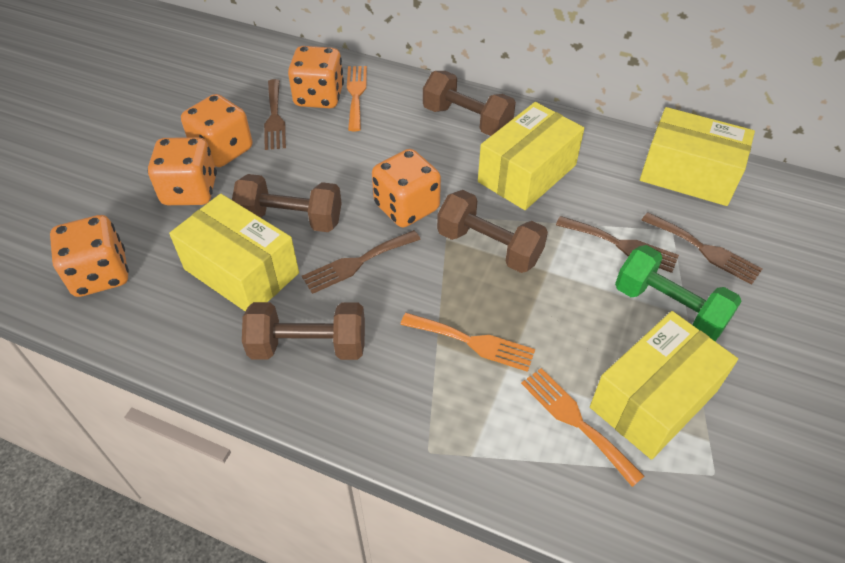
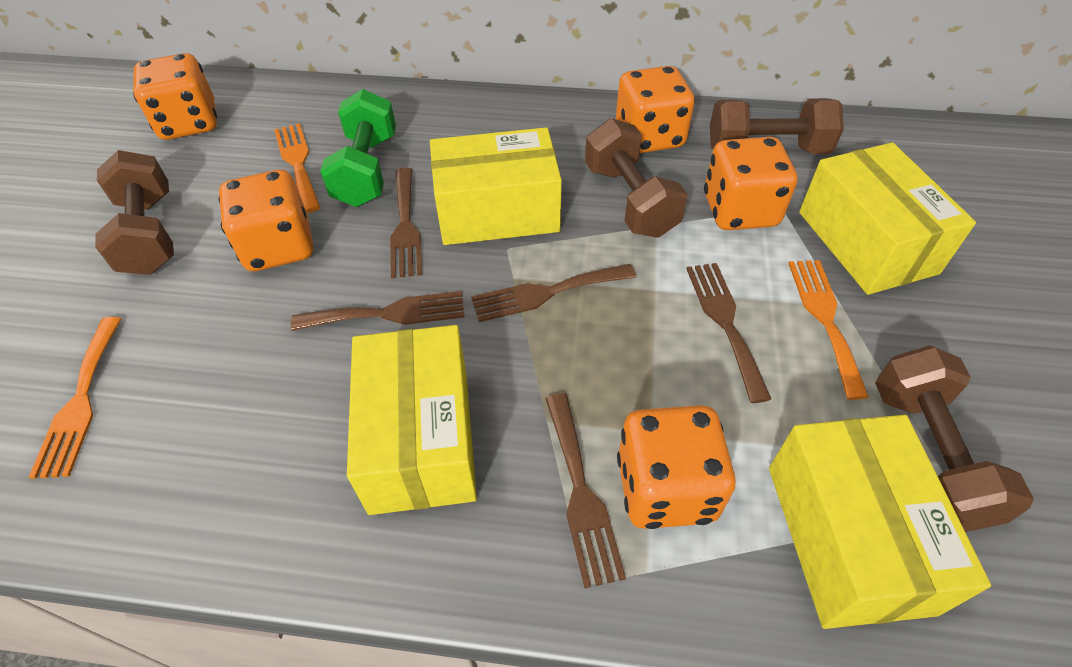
brown fork: 4 -> 5

